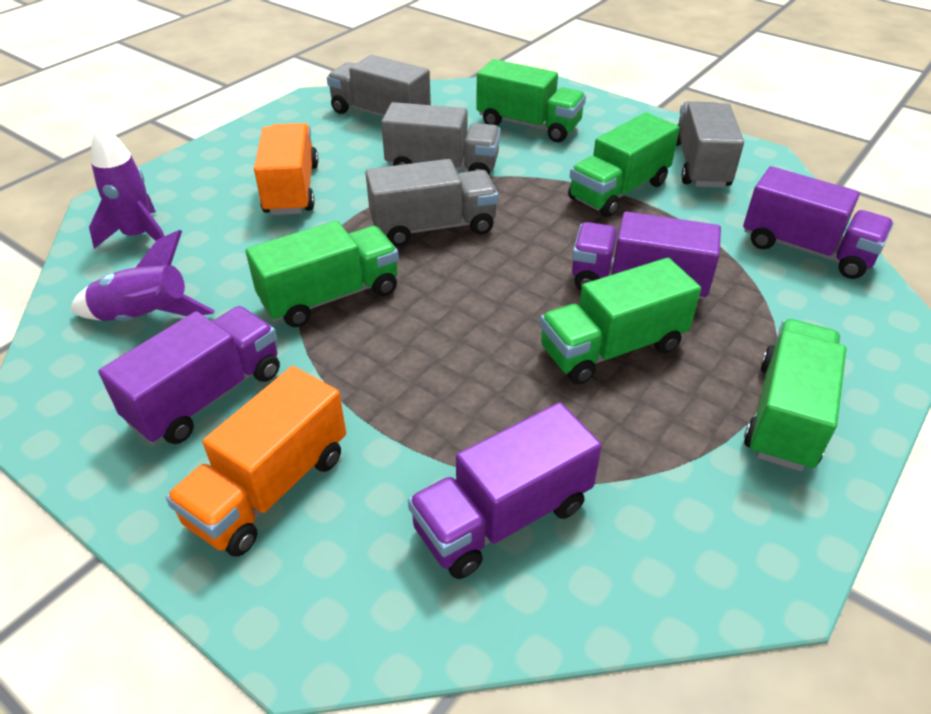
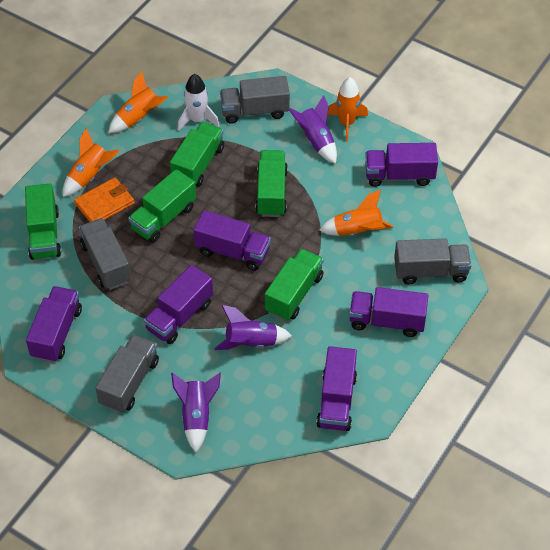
orange rocket: 0 -> 4
orange truck: 2 -> 0
orange wallet: 0 -> 1
purple rocket: 2 -> 3
purple truck: 4 -> 6
white rocket: 0 -> 1

